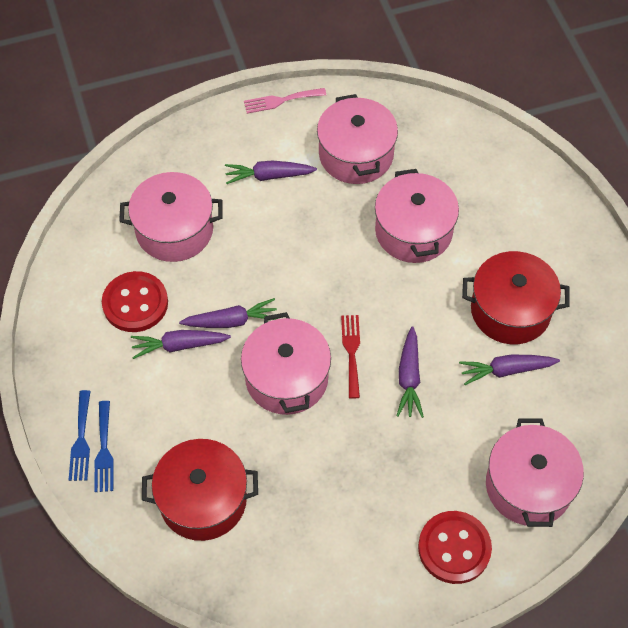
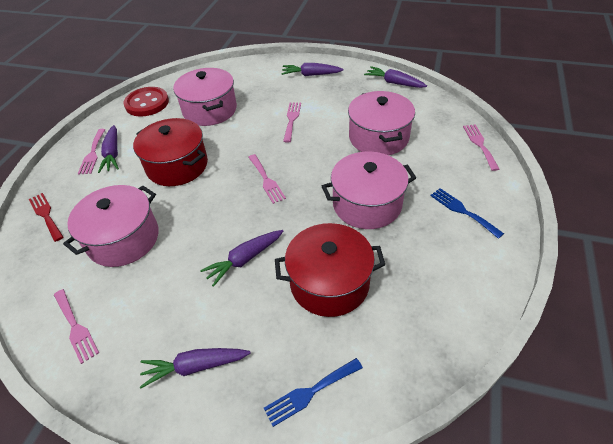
pink fork: 1 -> 5
pink pot: 5 -> 4
red button: 2 -> 1

